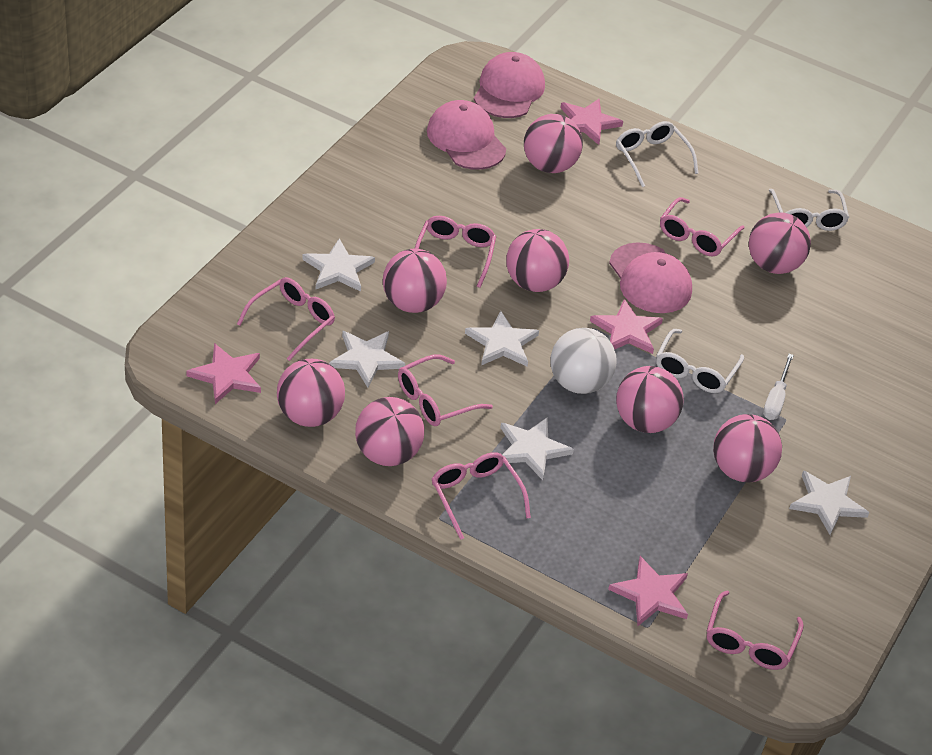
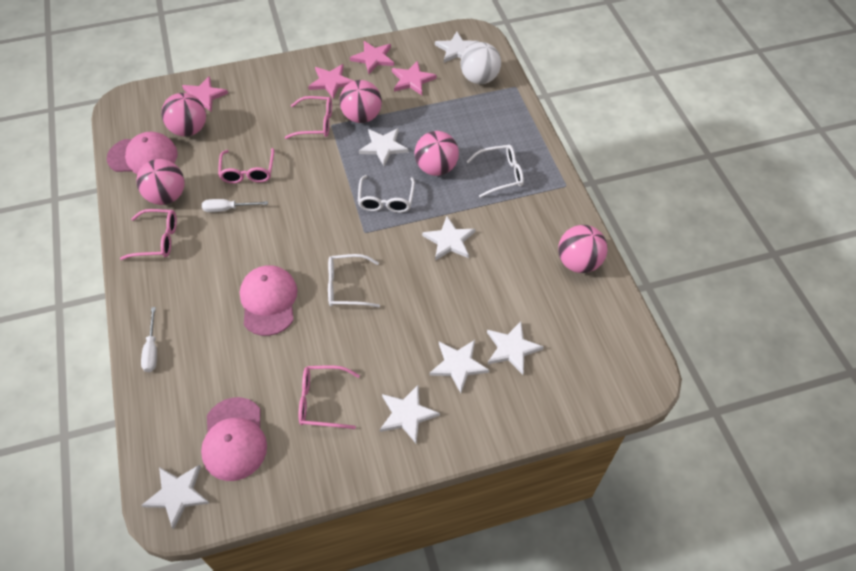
pink ball: 8 -> 5
pink glasses: 6 -> 4
white screwdriver: 1 -> 2
white star: 5 -> 7

